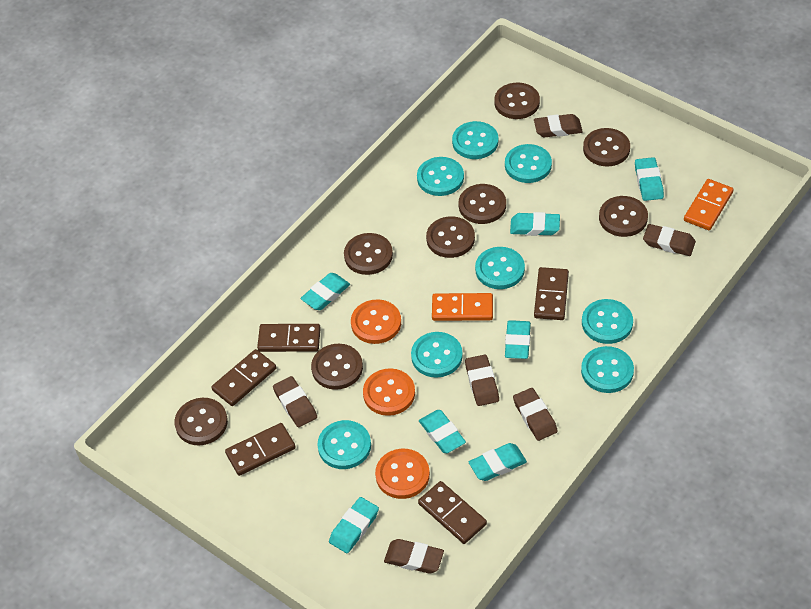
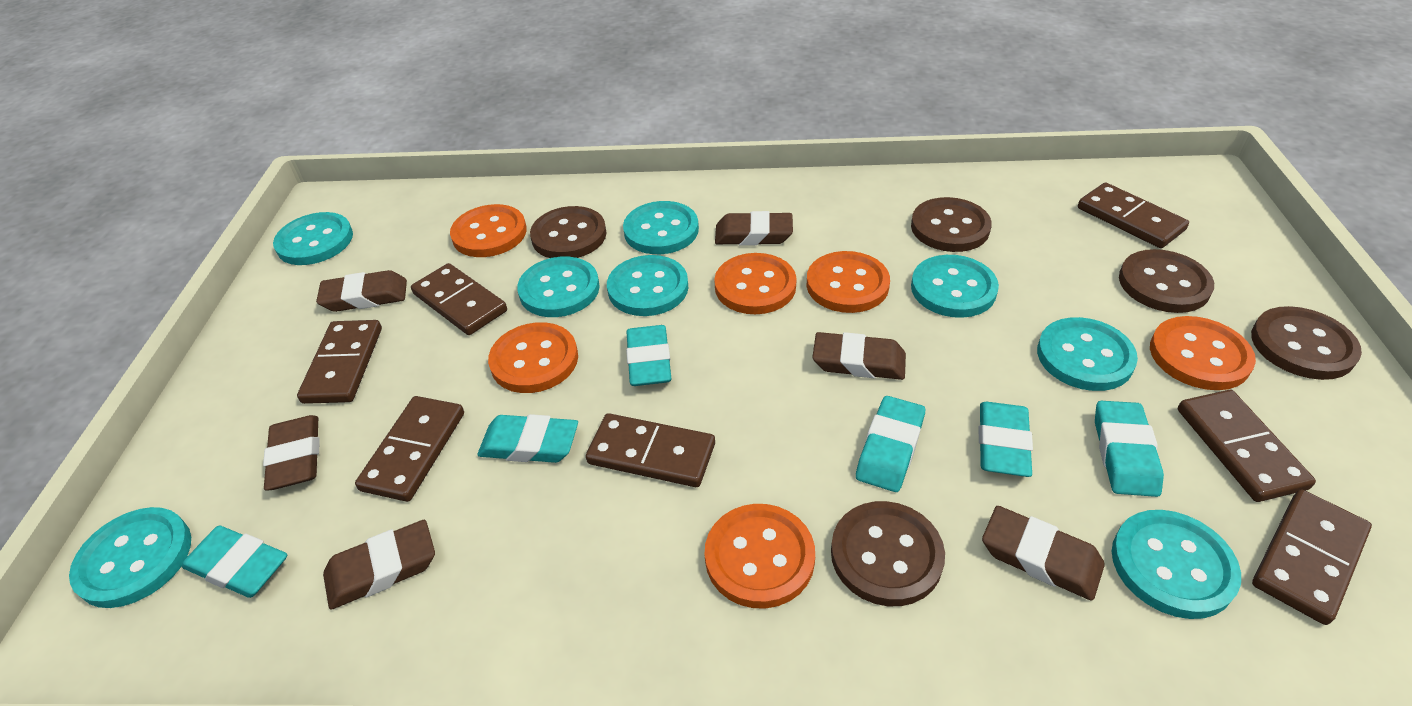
brown button: 8 -> 5
brown domino: 5 -> 7
orange button: 3 -> 6
orange domino: 2 -> 0
turquoise eraser: 7 -> 6

